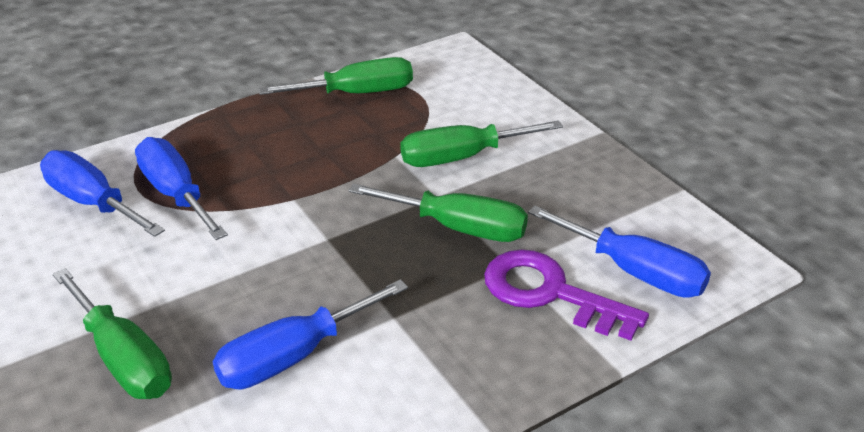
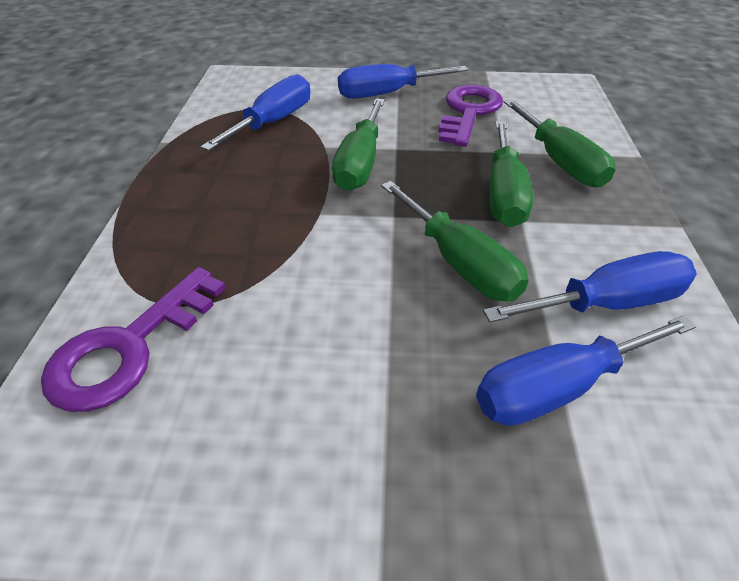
purple key: 1 -> 2

